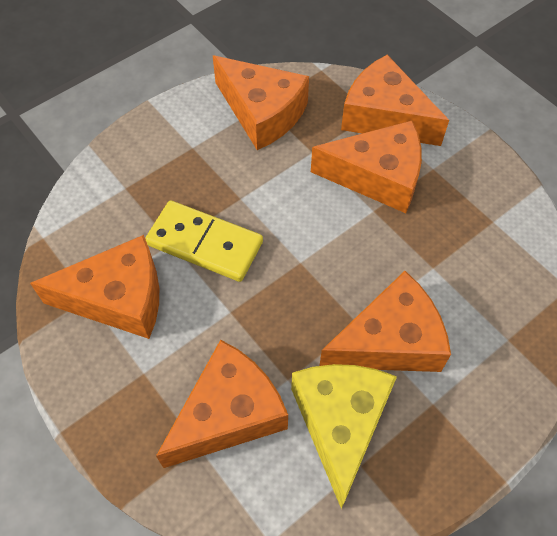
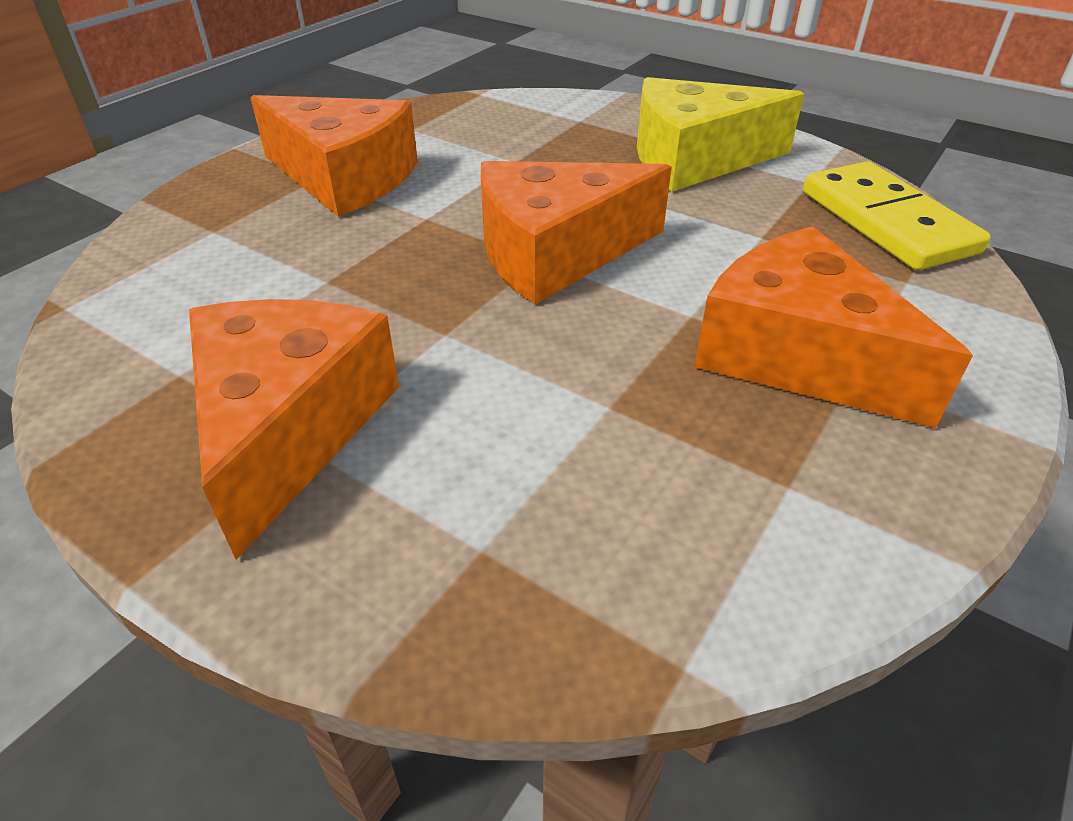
orange cheese: 6 -> 4

